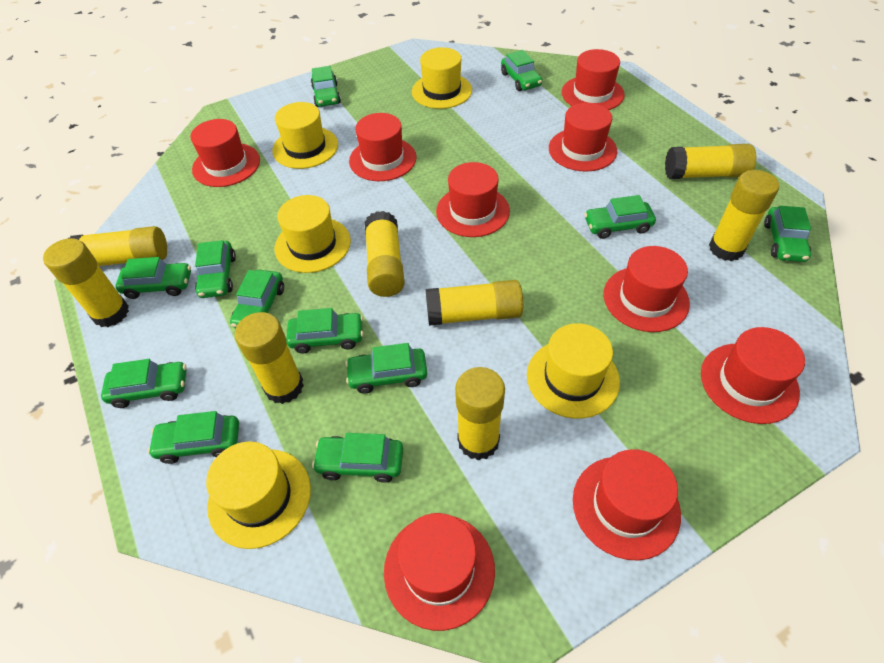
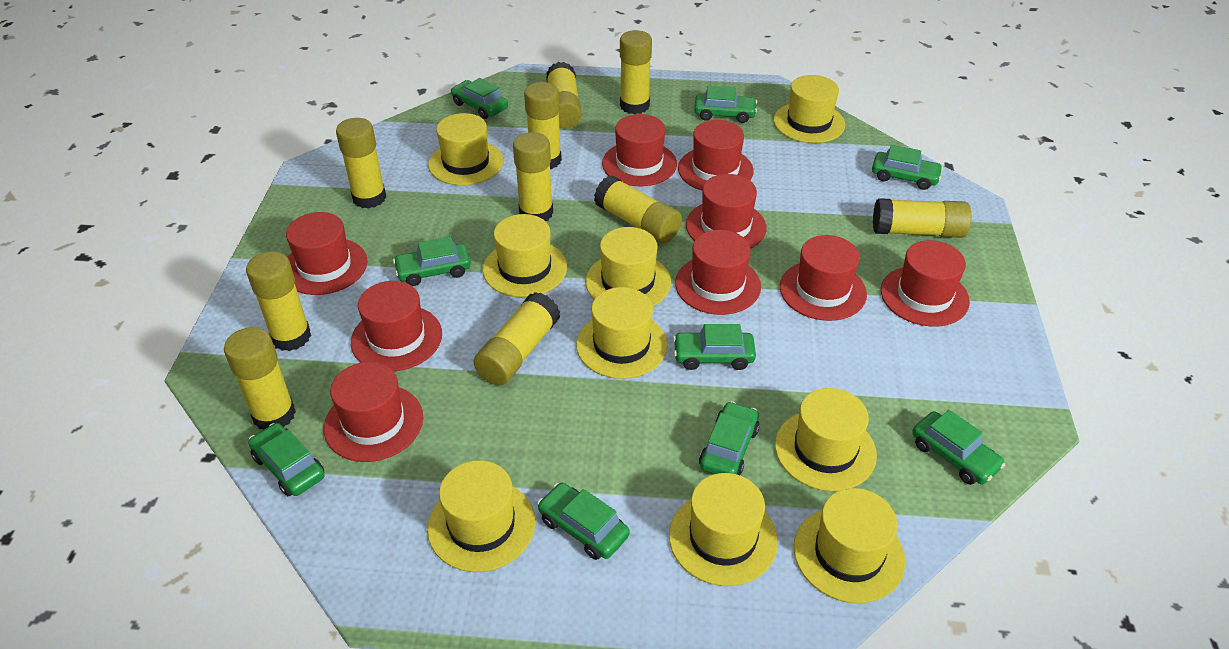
green car: 12 -> 9
yellow glue stick: 8 -> 10
yellow hat: 5 -> 9

